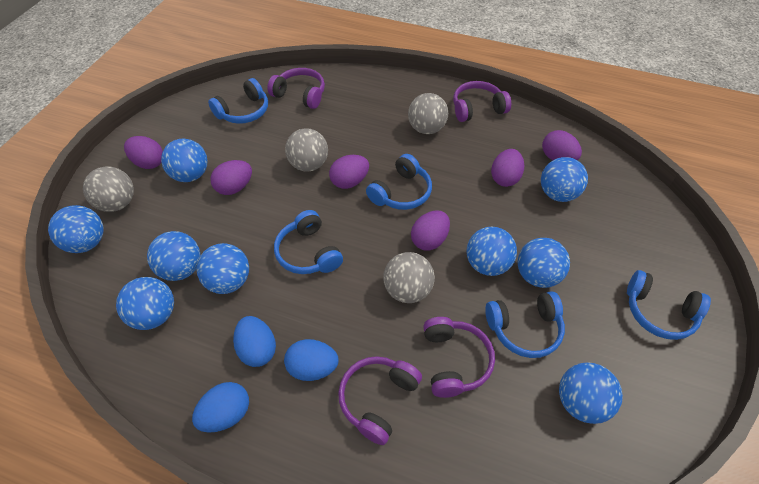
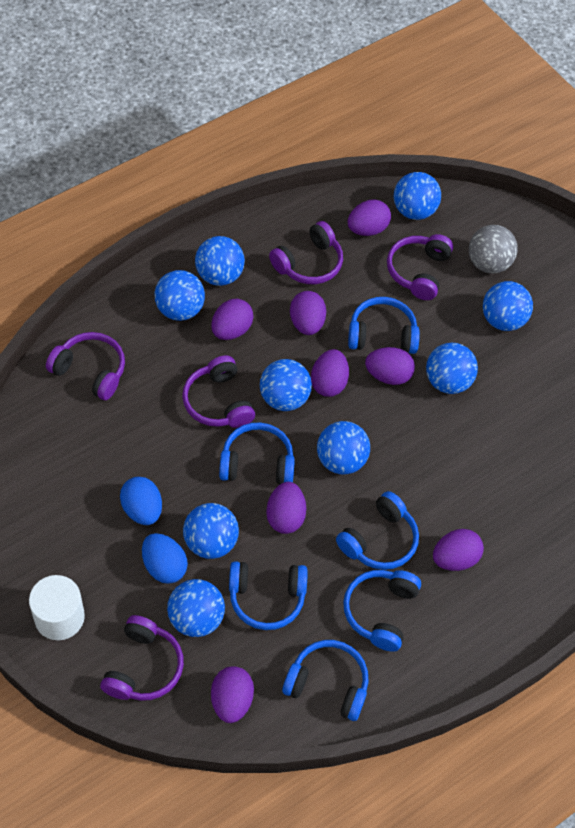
blue egg: 3 -> 2
blue headphones: 5 -> 6
grey ball: 4 -> 1
purple egg: 6 -> 8
purple headphones: 4 -> 5
white cylinder: 0 -> 1

